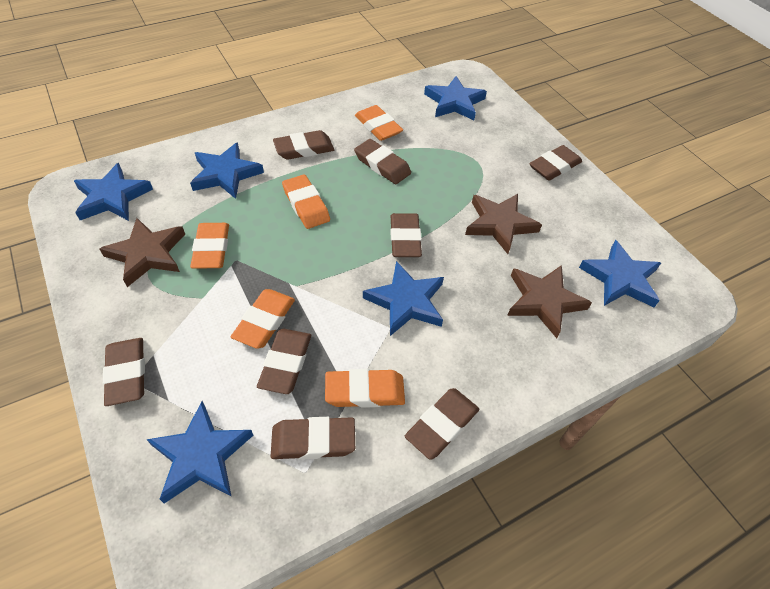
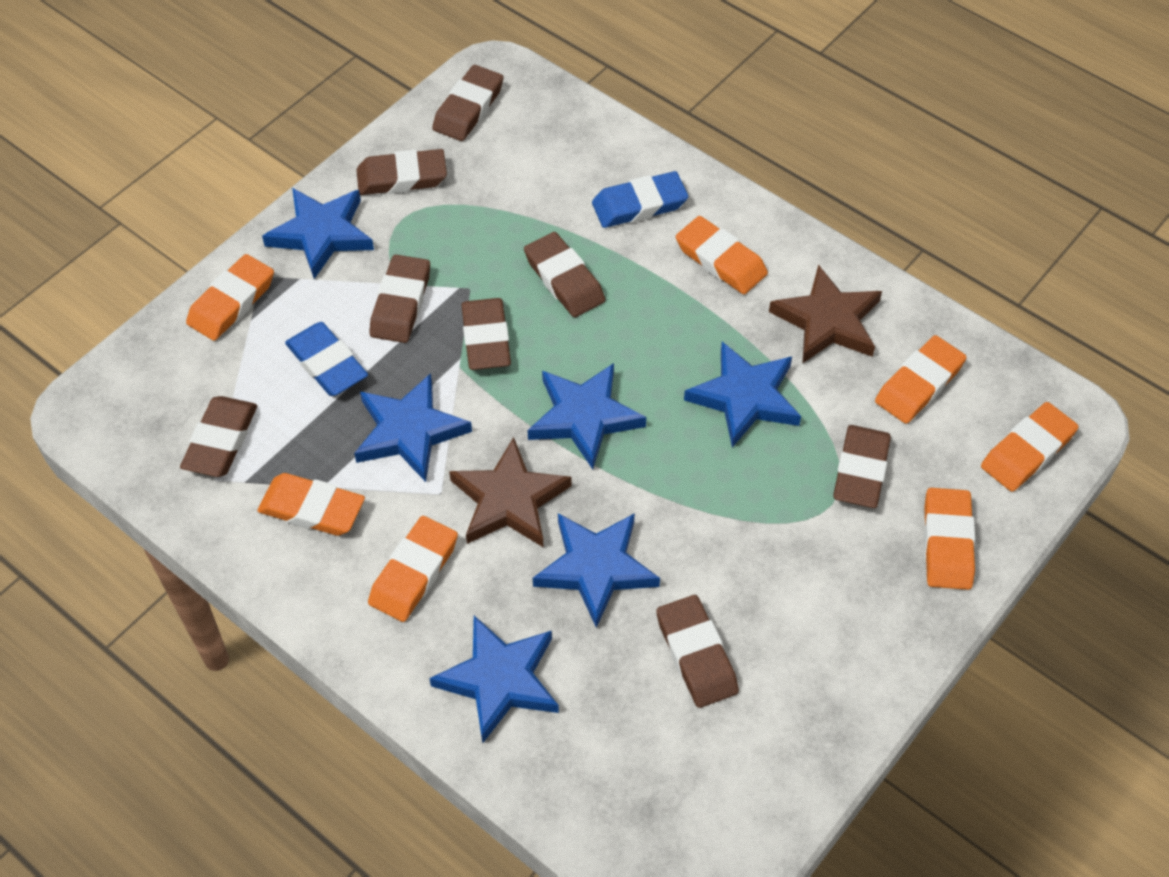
blue eraser: 0 -> 2
brown star: 3 -> 2
orange eraser: 5 -> 7

